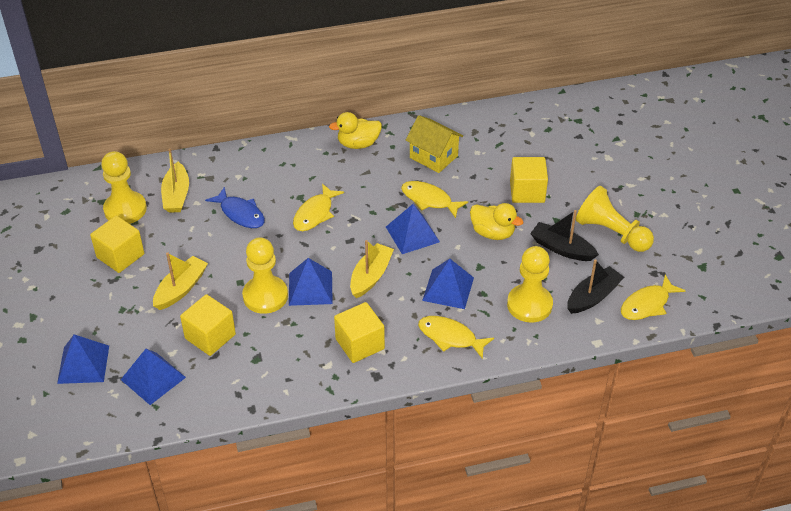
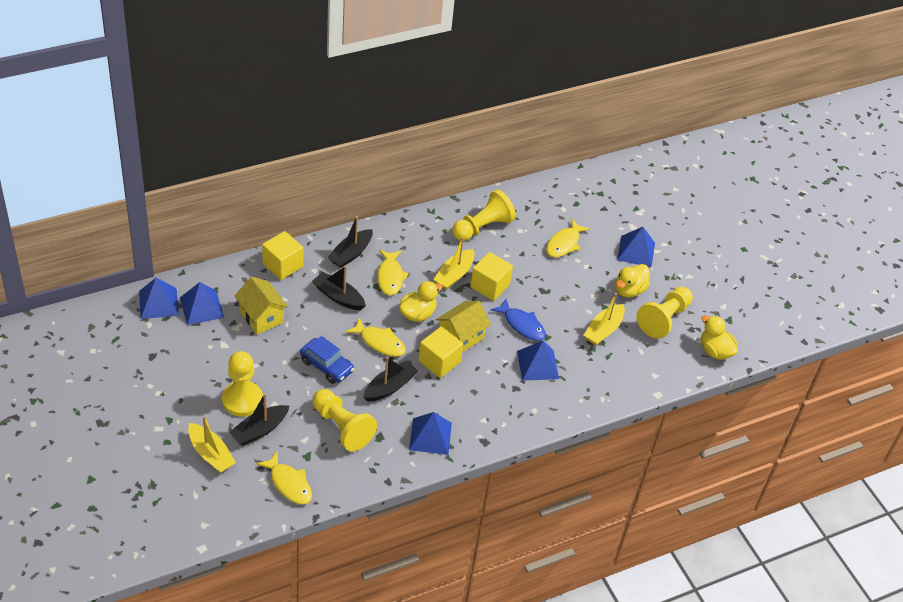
black boat: 2 -> 4
blue car: 0 -> 1
yellow cube: 4 -> 3
yellow duck: 2 -> 3
yellow house: 1 -> 2

